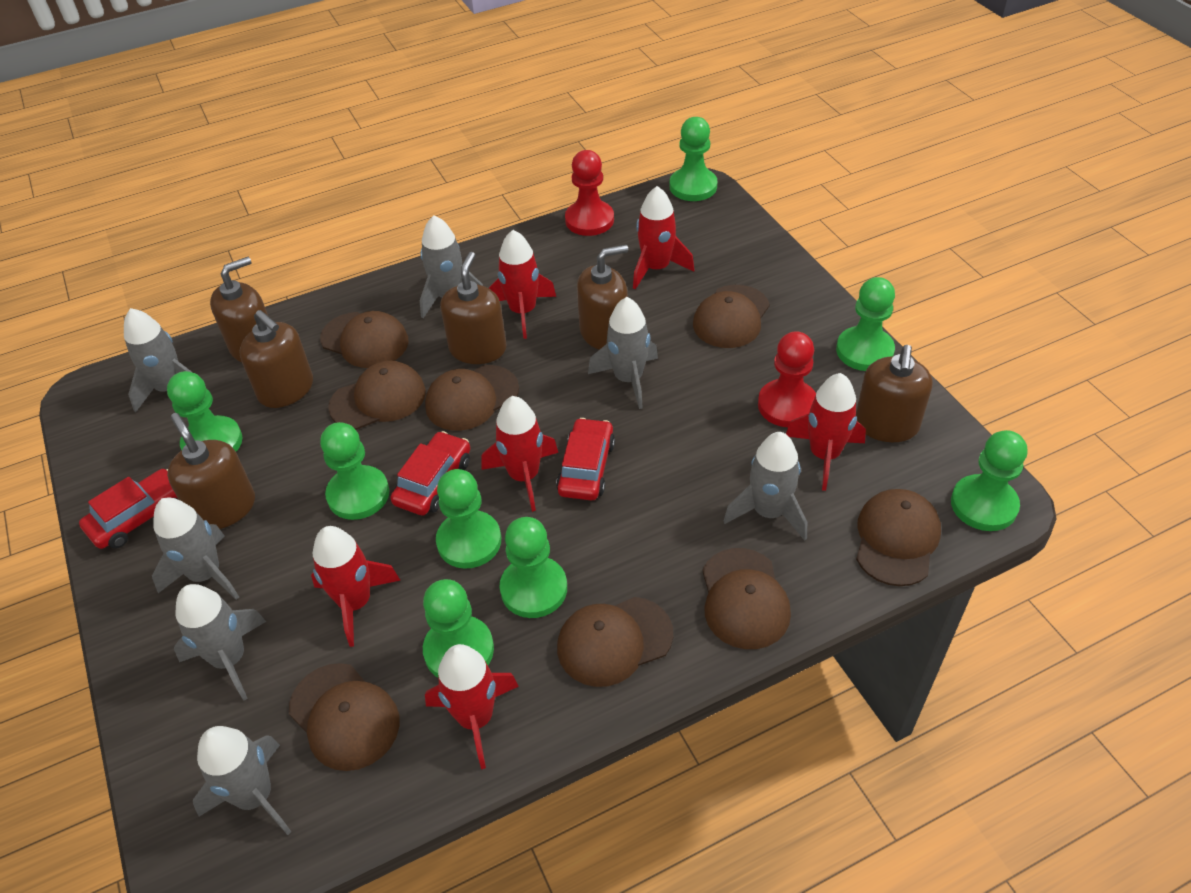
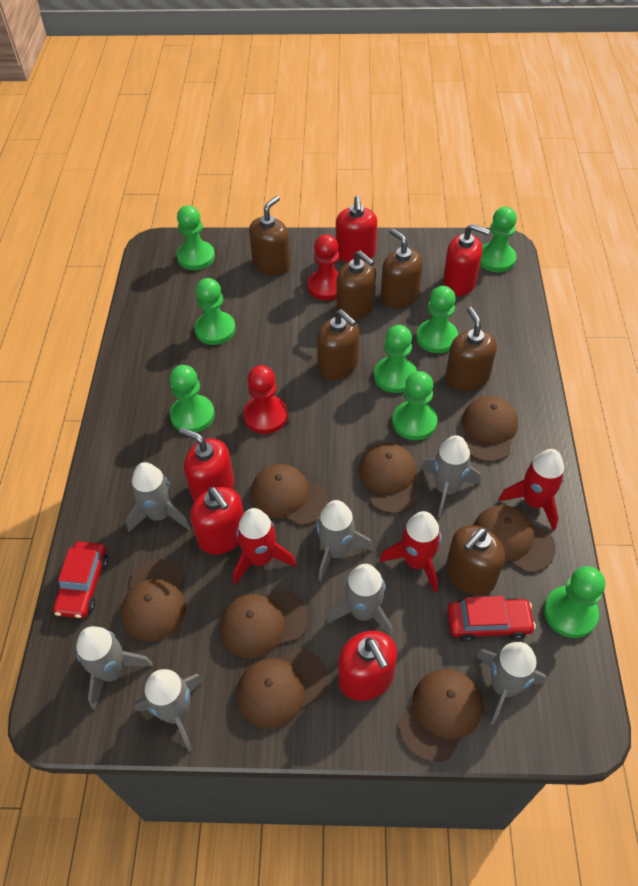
red car: 3 -> 2
red rocket: 6 -> 3
red soap dispenser: 0 -> 5

